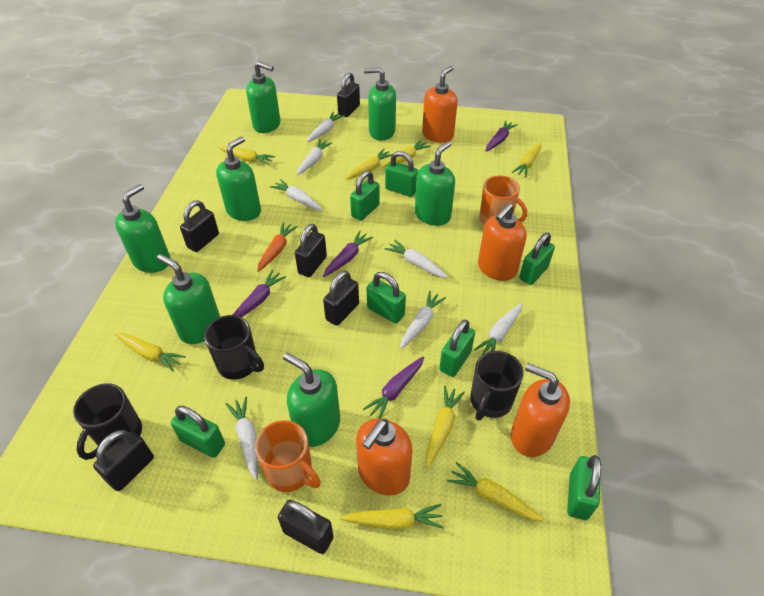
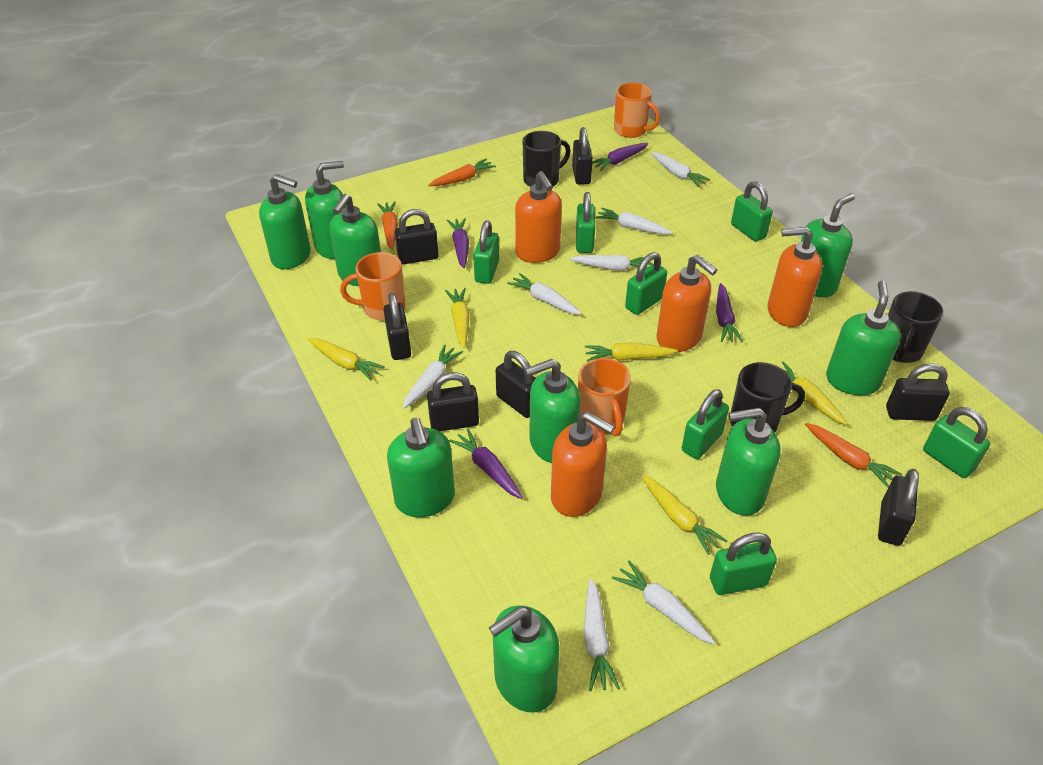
black padlock: 6 -> 7
green soap dispenser: 7 -> 9
orange carrot: 1 -> 3
orange mug: 2 -> 3
yellow carrot: 8 -> 5

